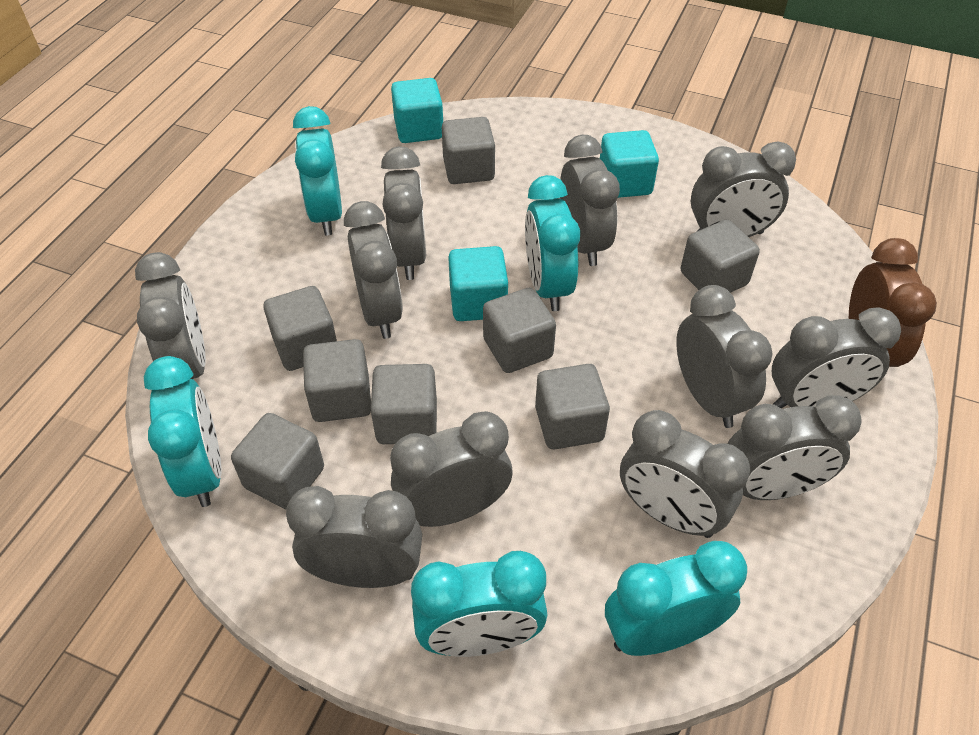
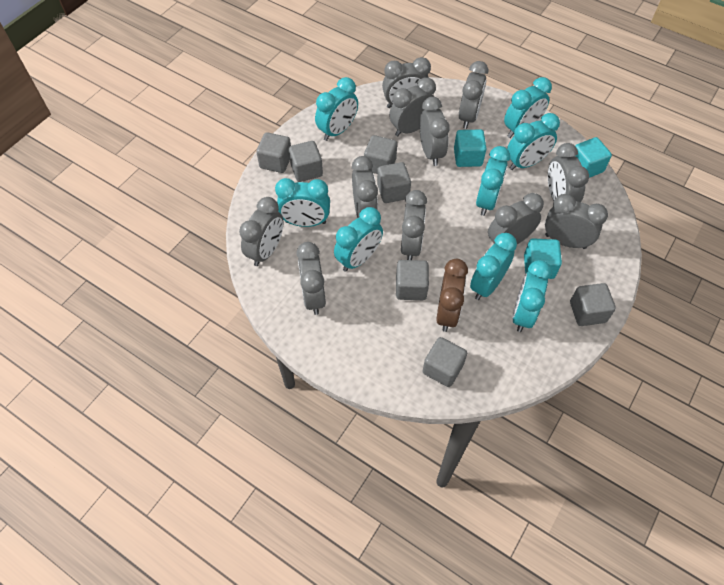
grey cube: 8 -> 7
turquoise clock: 5 -> 8

